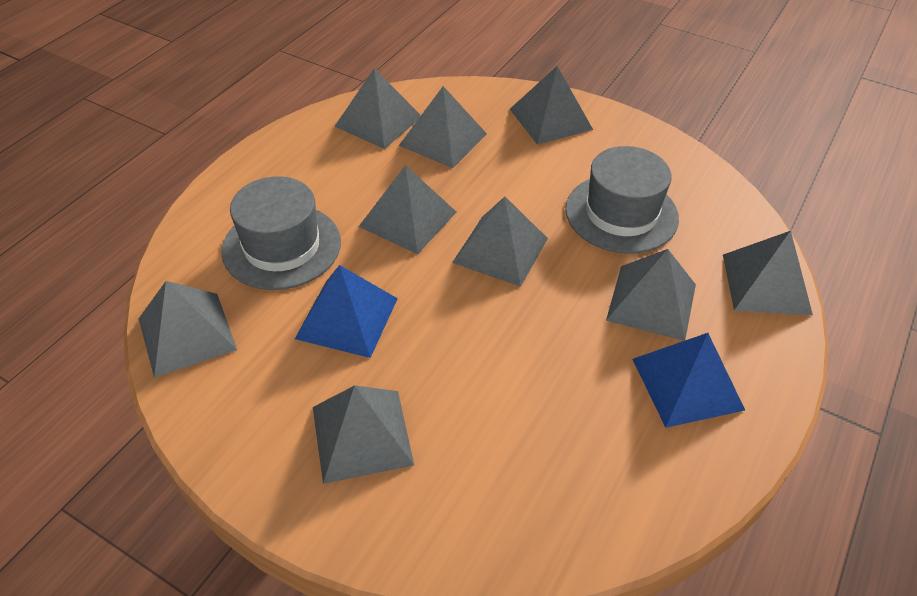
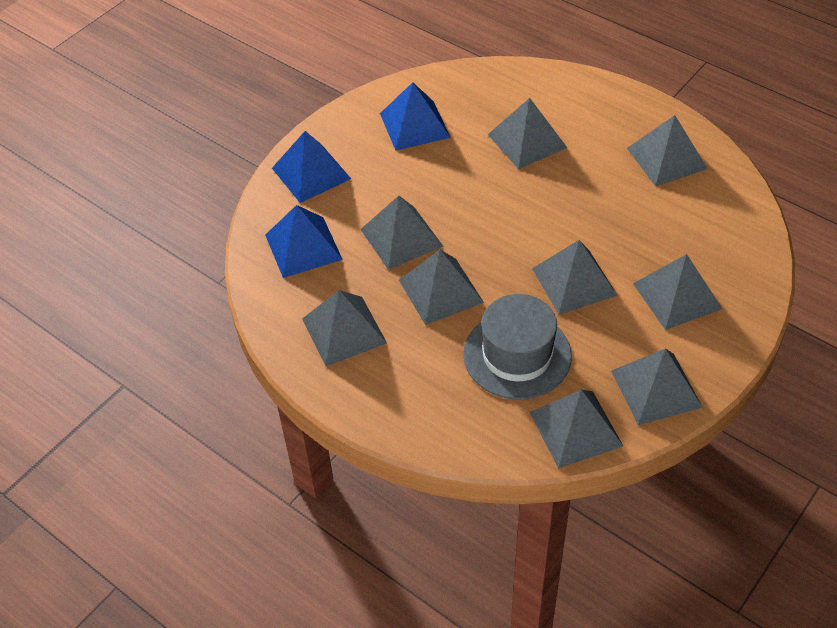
blue pyramid: 2 -> 3
grey hat: 2 -> 1

